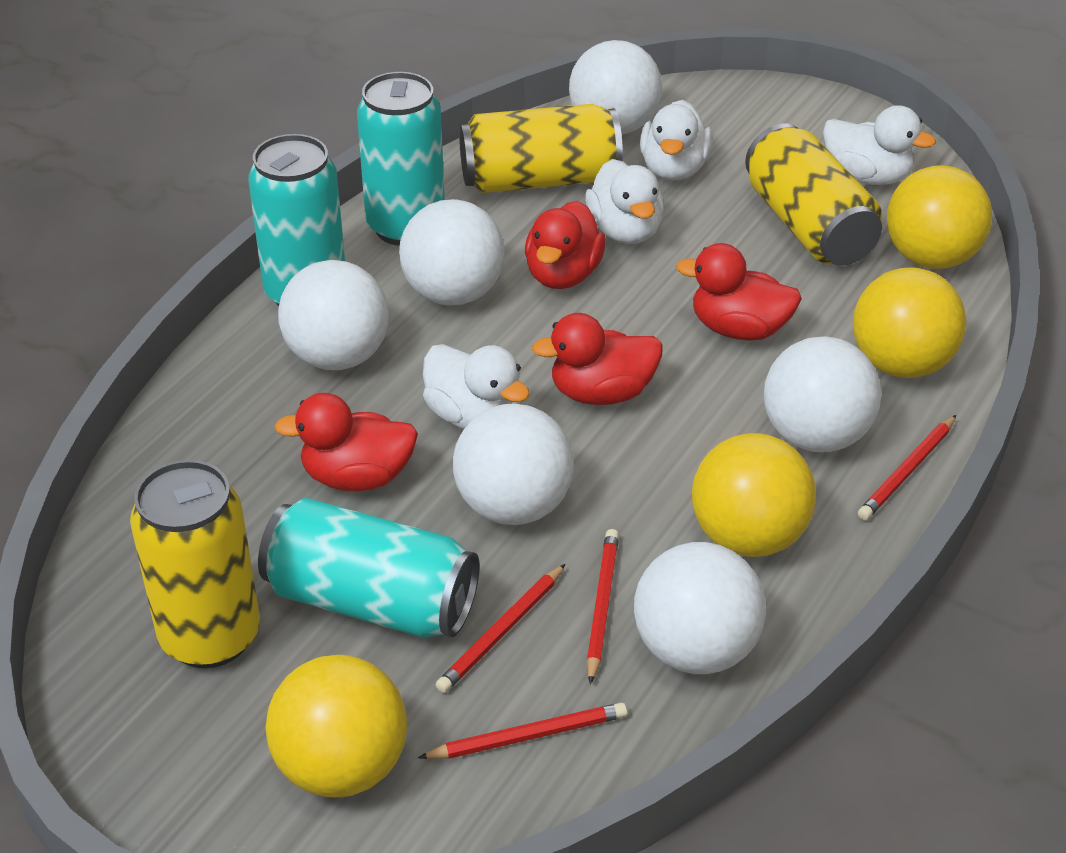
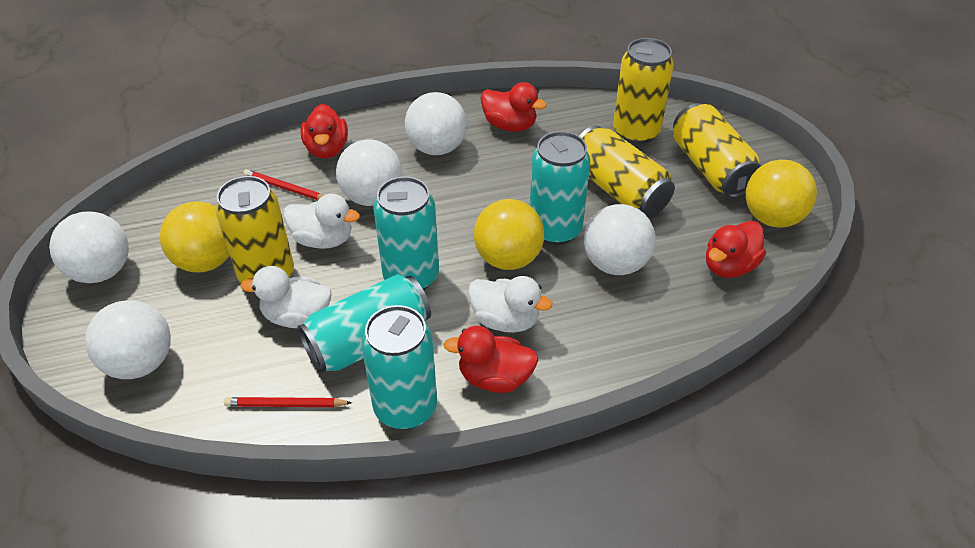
red pencil: 4 -> 2
turquoise can: 3 -> 4
white ball: 6 -> 5
white duck: 4 -> 3
yellow ball: 4 -> 3
yellow can: 3 -> 4

